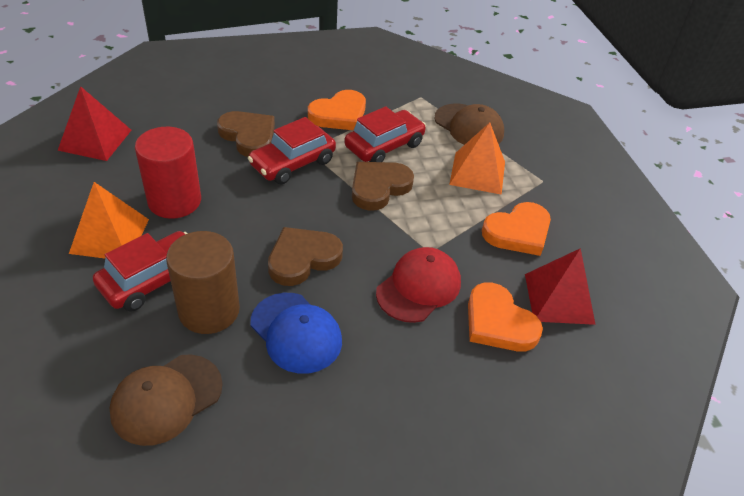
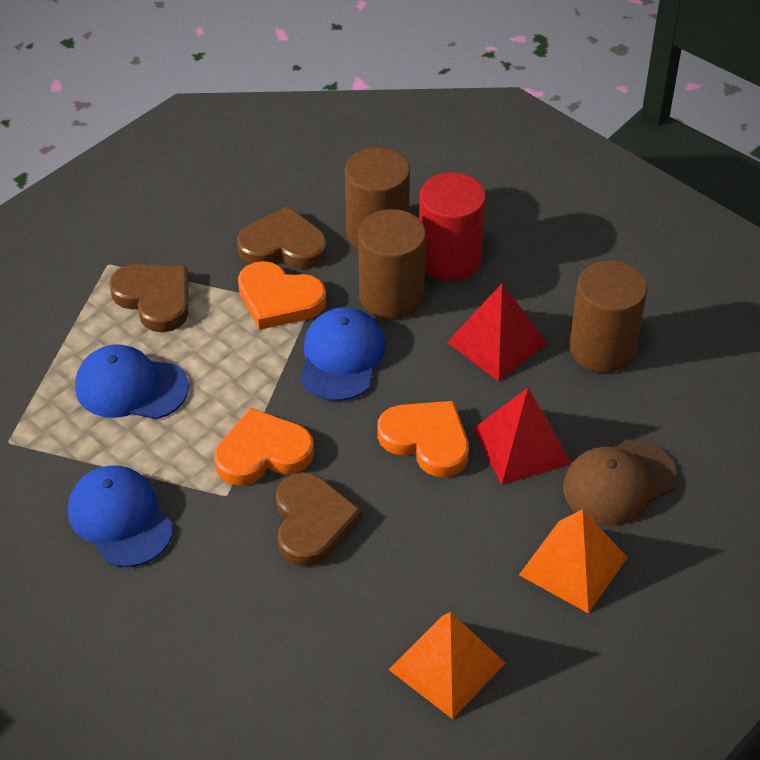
blue cap: 1 -> 3
brown cap: 2 -> 1
brown cylinder: 1 -> 3
red cap: 1 -> 0
red car: 3 -> 0

